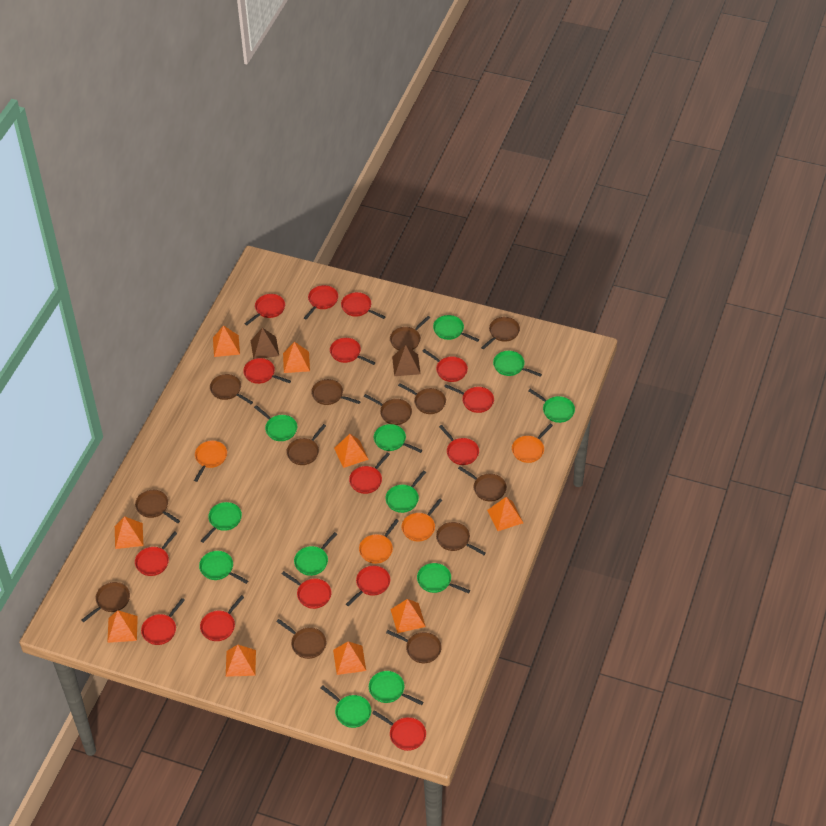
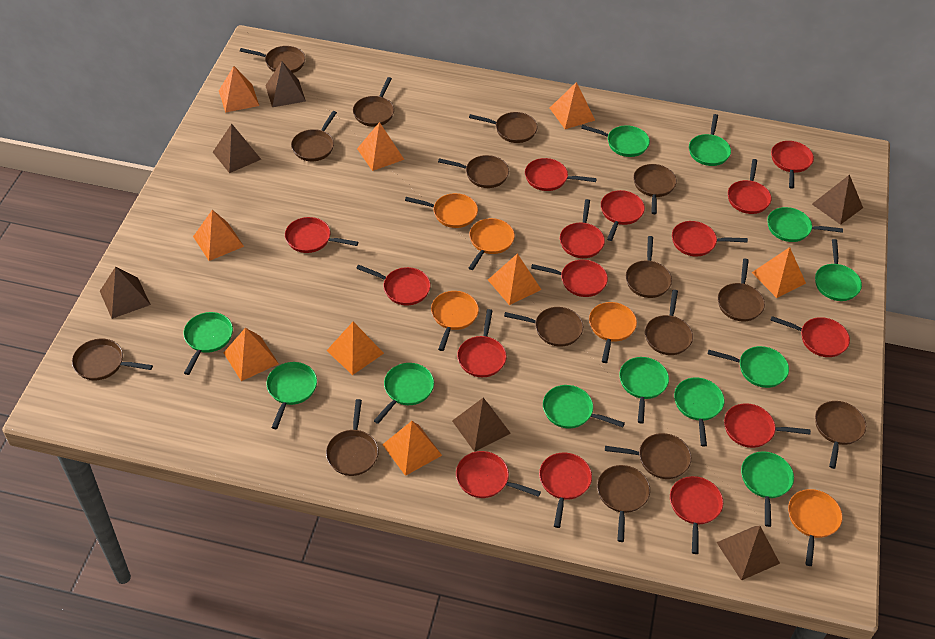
brown pan: 13 -> 15
brown pyramid: 2 -> 6
orange pan: 4 -> 5

